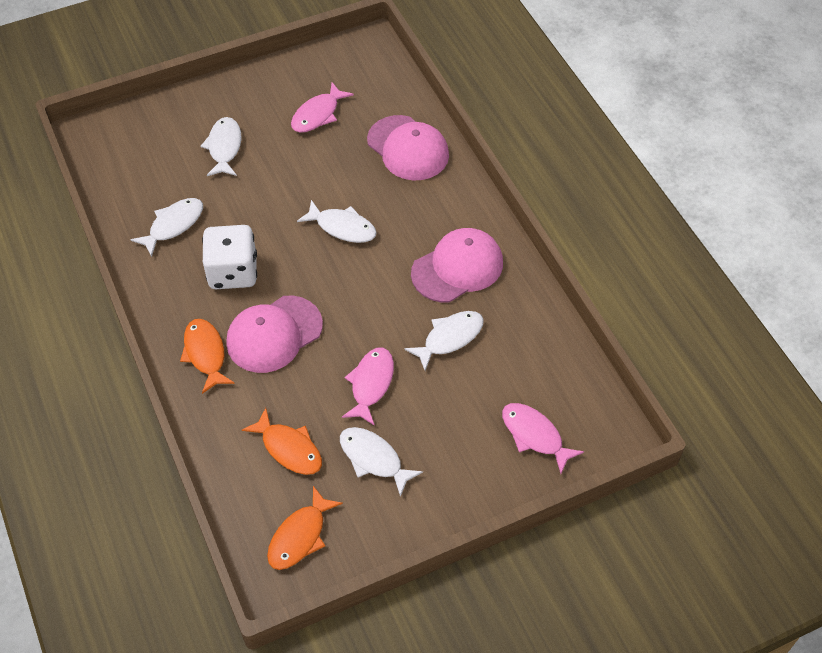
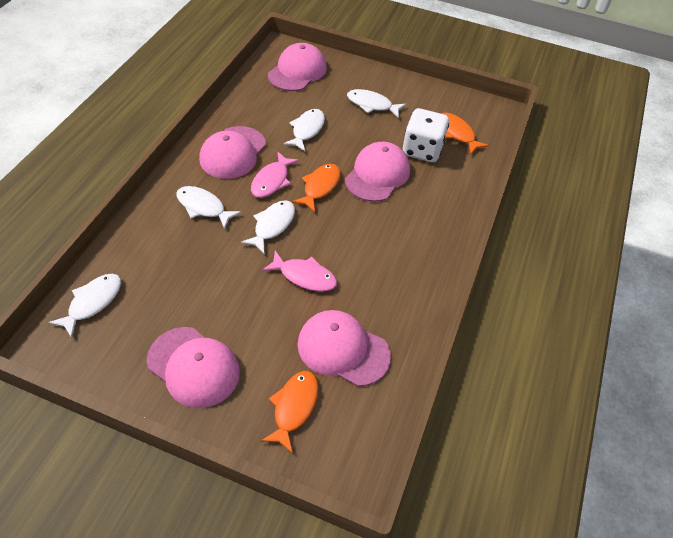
pink cap: 3 -> 5
pink fish: 3 -> 2

